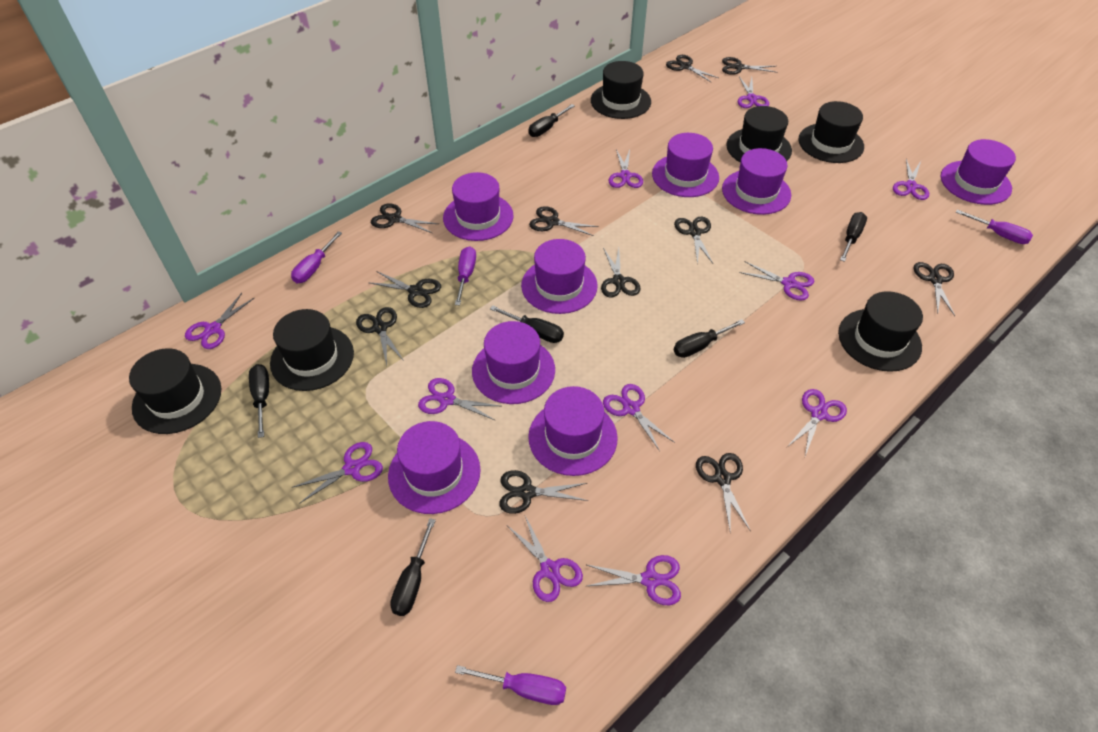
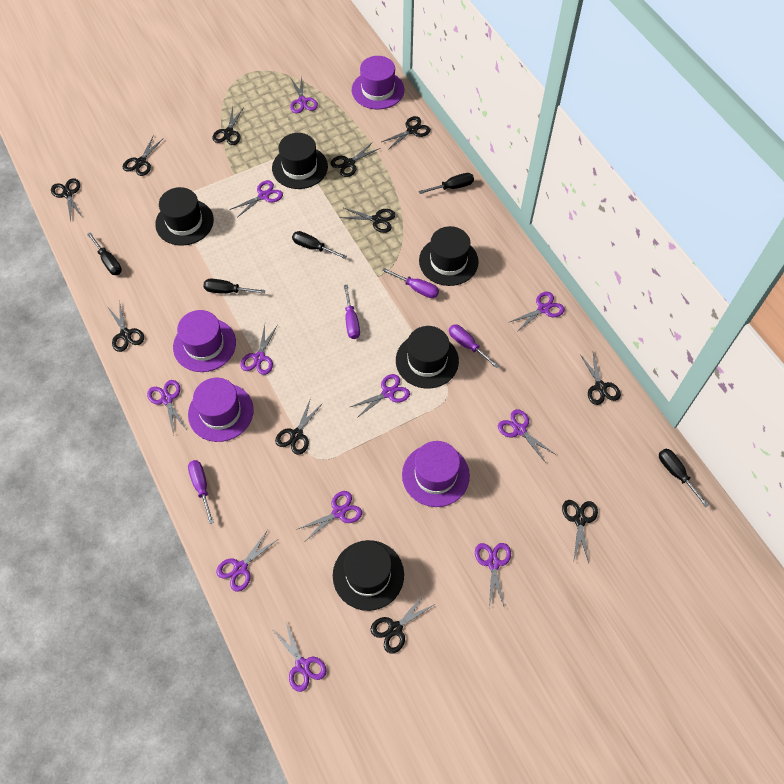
black hat: 6 -> 5
black screwdriver: 6 -> 5
purple hat: 8 -> 4

